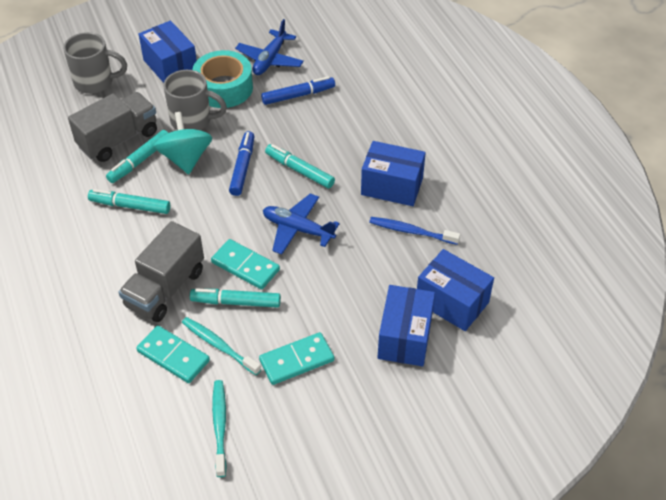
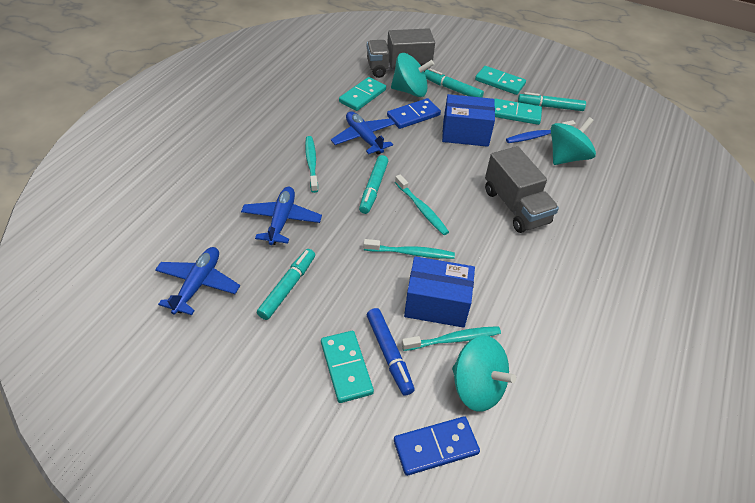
blue box: 4 -> 2
blue domino: 0 -> 2
blue marker: 2 -> 1
blue plane: 2 -> 3
grey mug: 2 -> 0
turquoise domino: 3 -> 4
turquoise spinning top: 1 -> 3
turquoise tape: 1 -> 0
turquoise toothbrush: 2 -> 4

